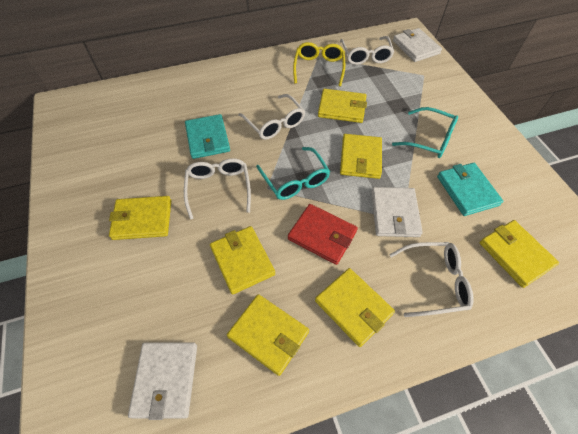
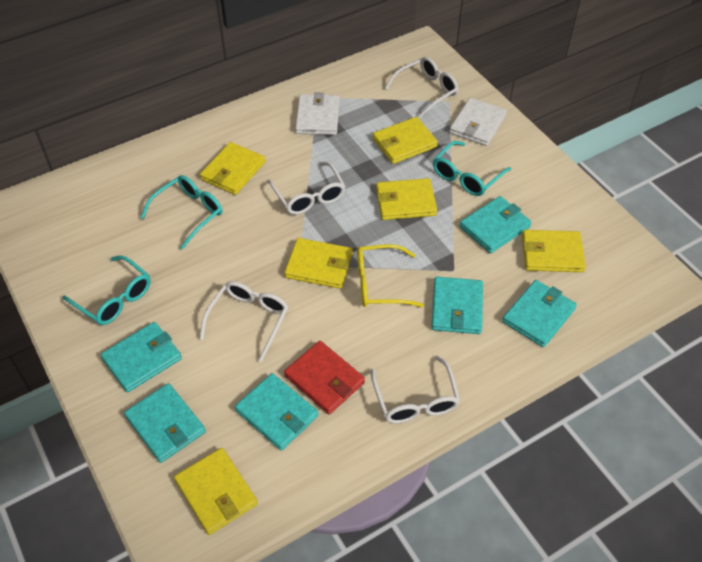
turquoise glasses: 2 -> 3
turquoise wallet: 2 -> 6
white wallet: 3 -> 2
yellow wallet: 7 -> 6

